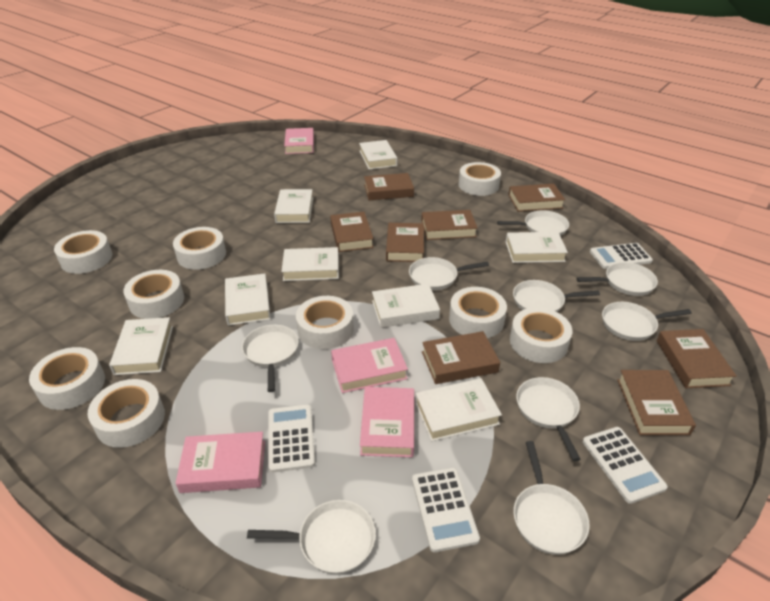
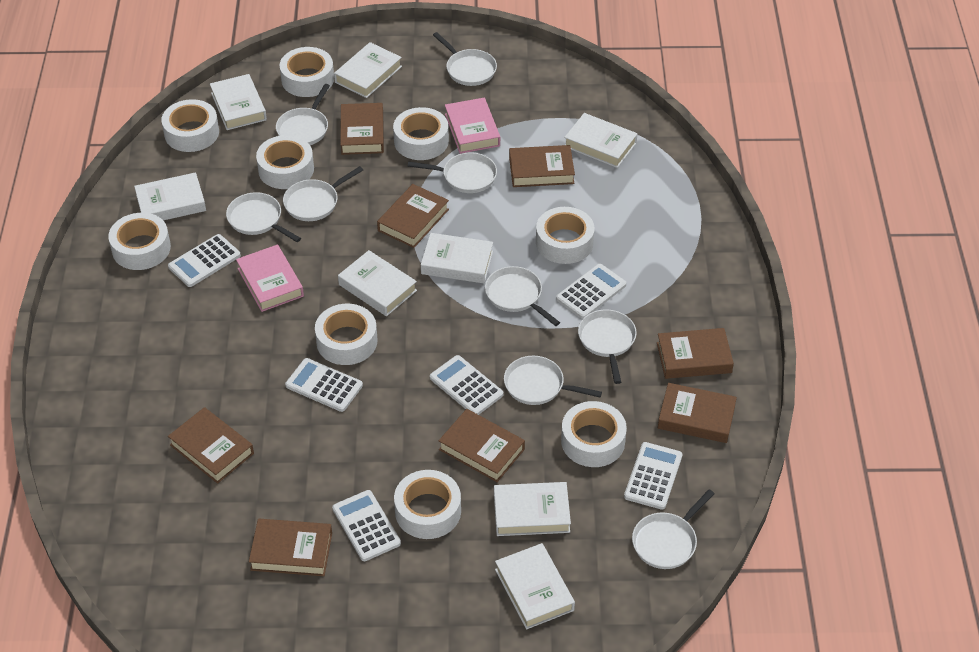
pink book: 4 -> 2
white calculator: 4 -> 6

